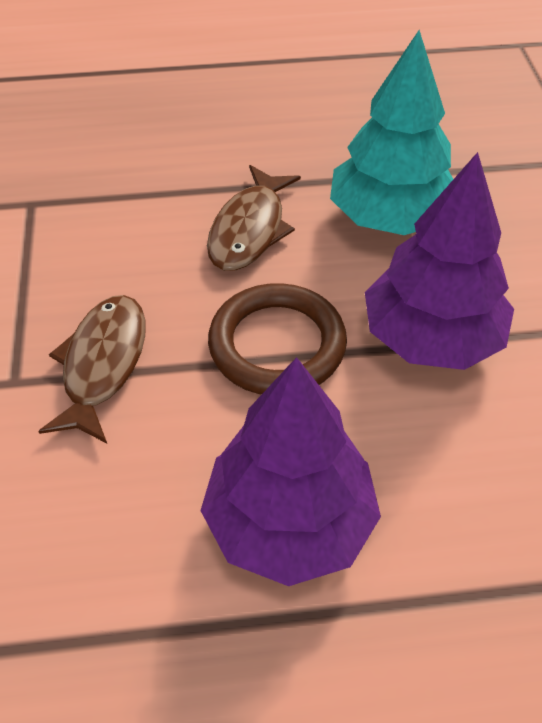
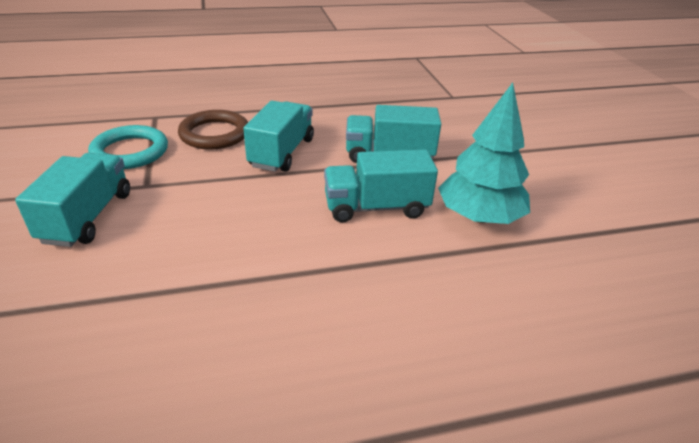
brown fish: 2 -> 0
purple tree: 2 -> 0
turquoise ring: 0 -> 1
turquoise truck: 0 -> 4

